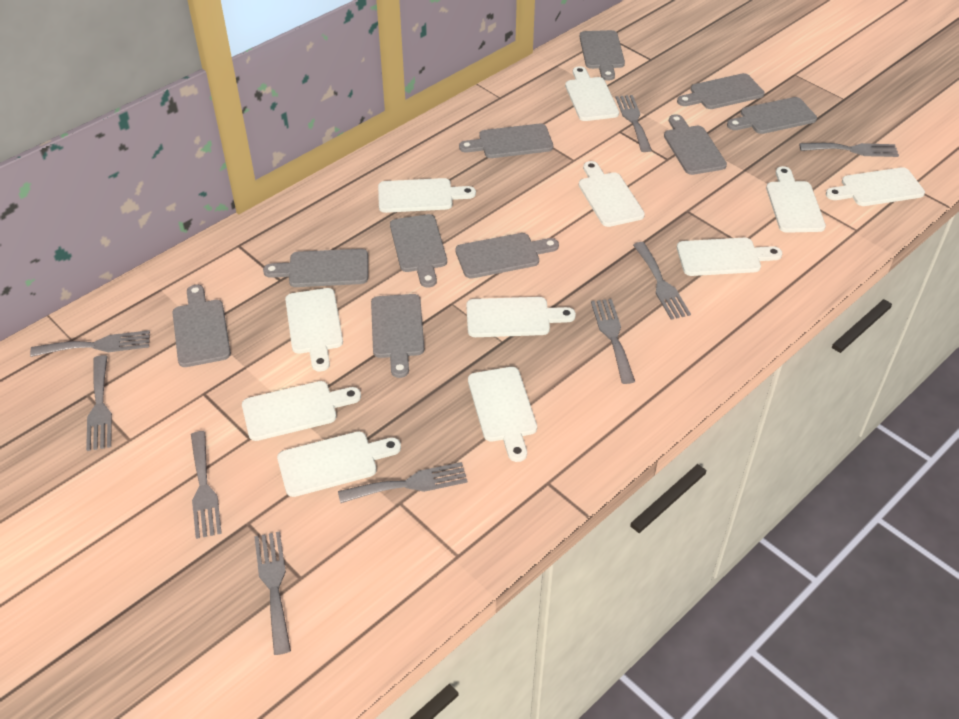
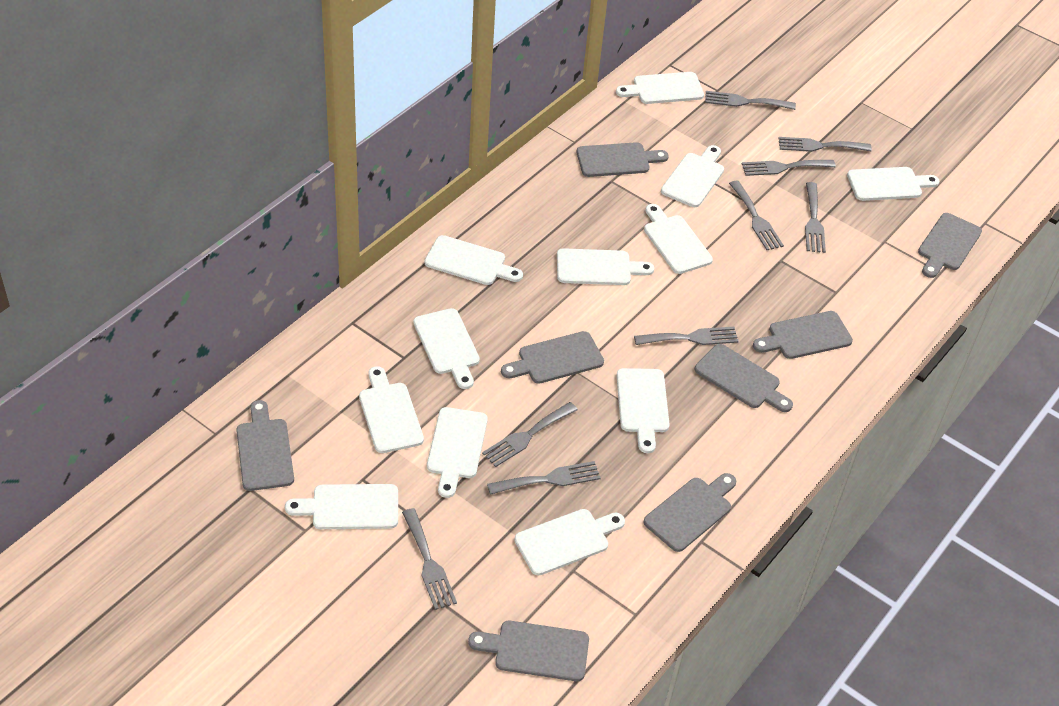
grey cutting board: 10 -> 8
white cutting board: 11 -> 12

